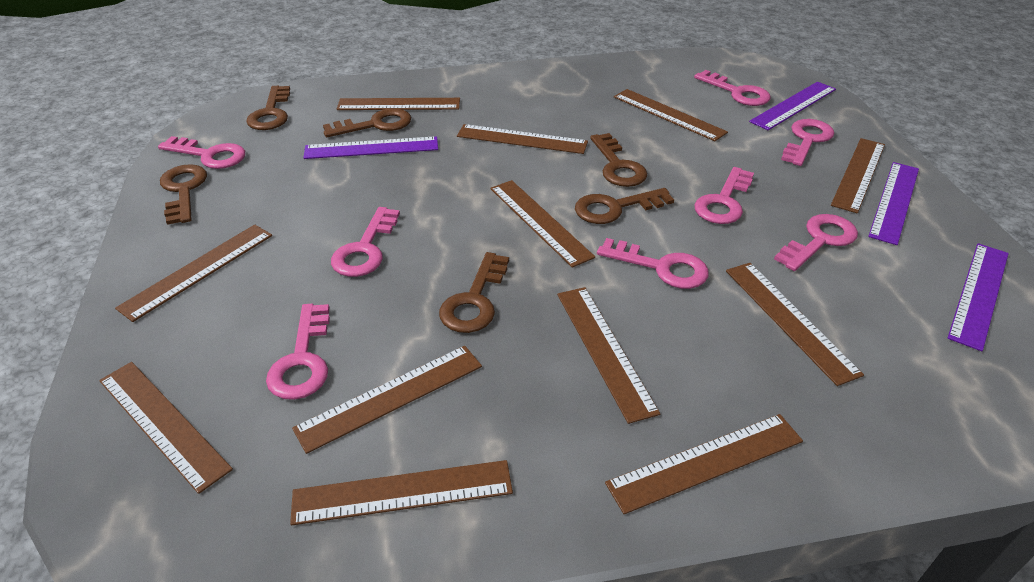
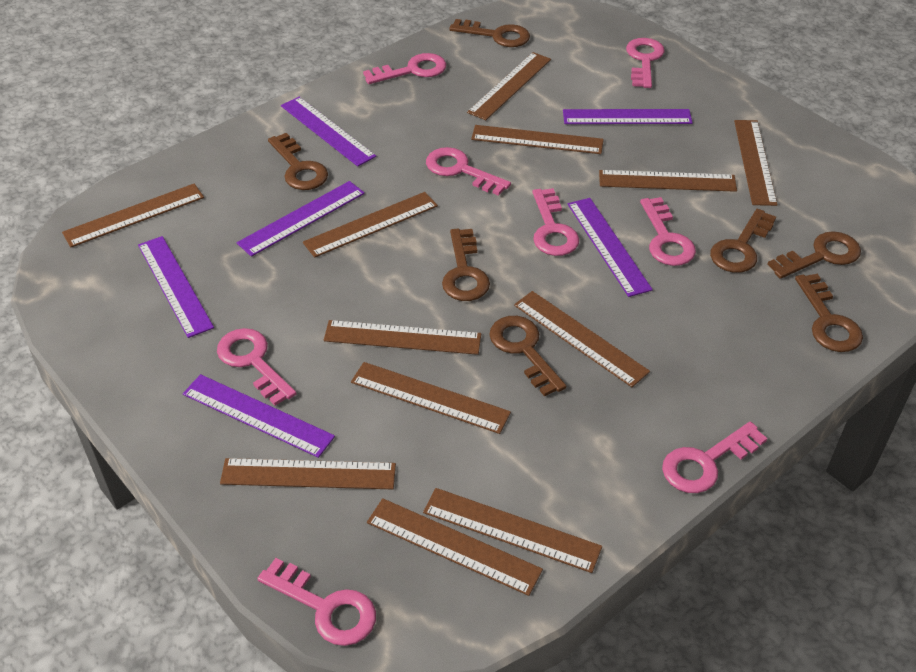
brown key: 6 -> 7
purple ruler: 4 -> 6

